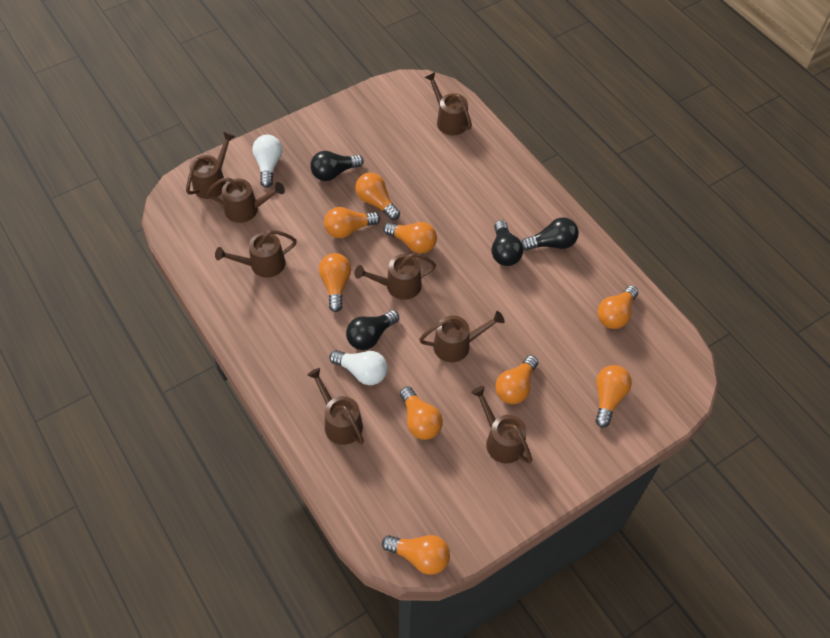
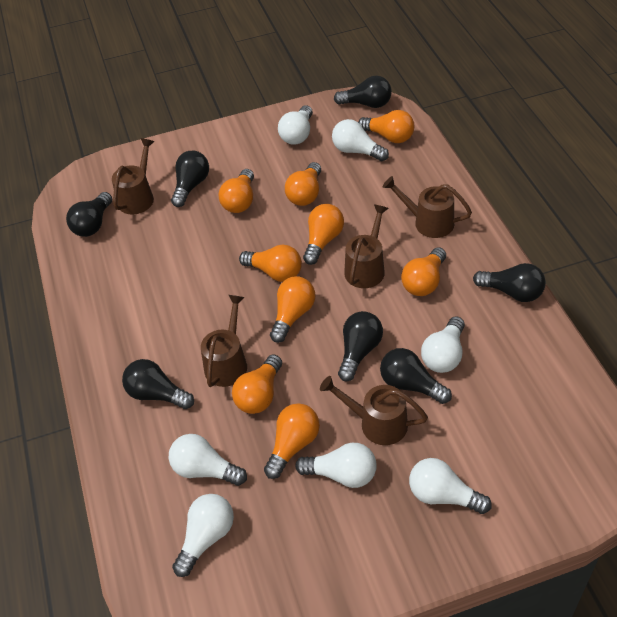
black light bulb: 4 -> 7
brown watering can: 8 -> 5
white light bulb: 2 -> 7

